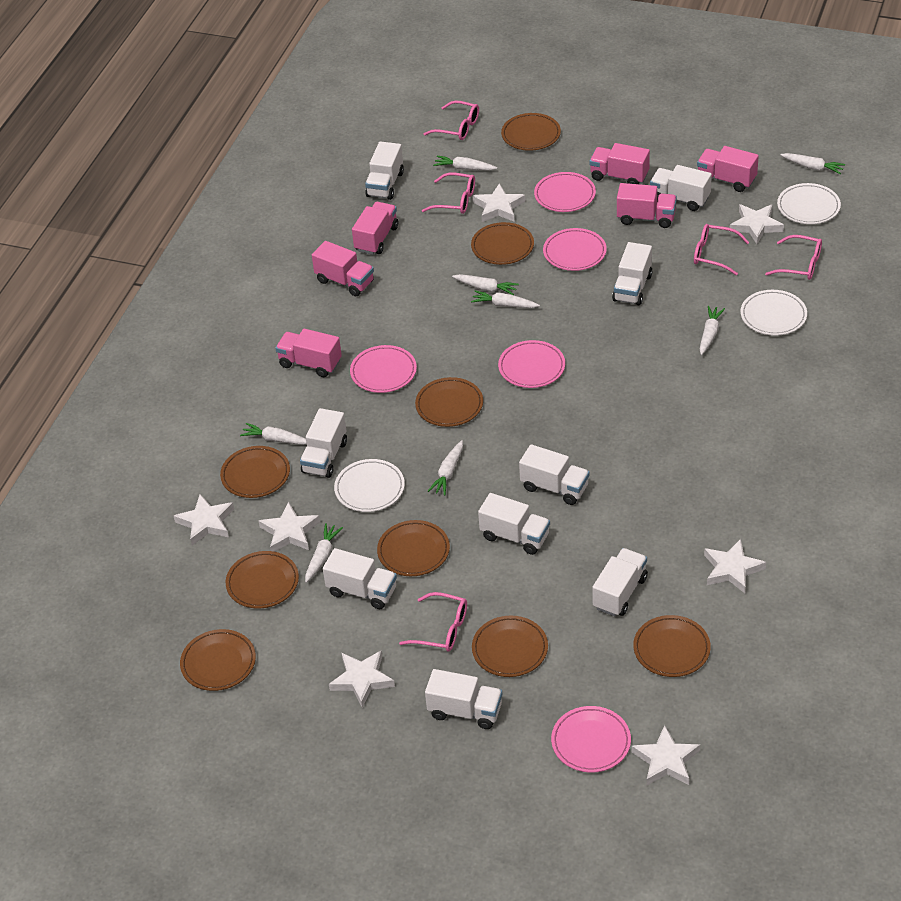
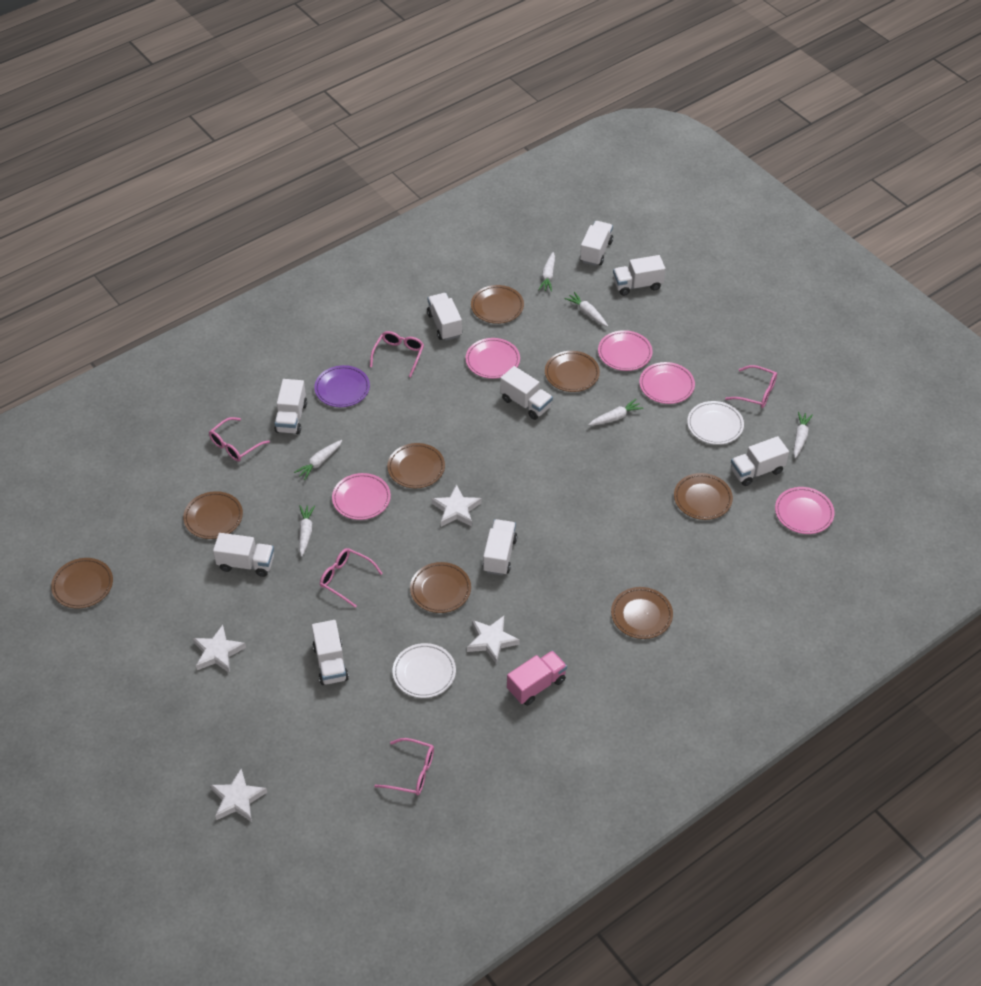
brown plate: 9 -> 8
pink truck: 6 -> 1
purple plate: 0 -> 1
white carrot: 8 -> 6
white plate: 3 -> 2
white star: 7 -> 4

